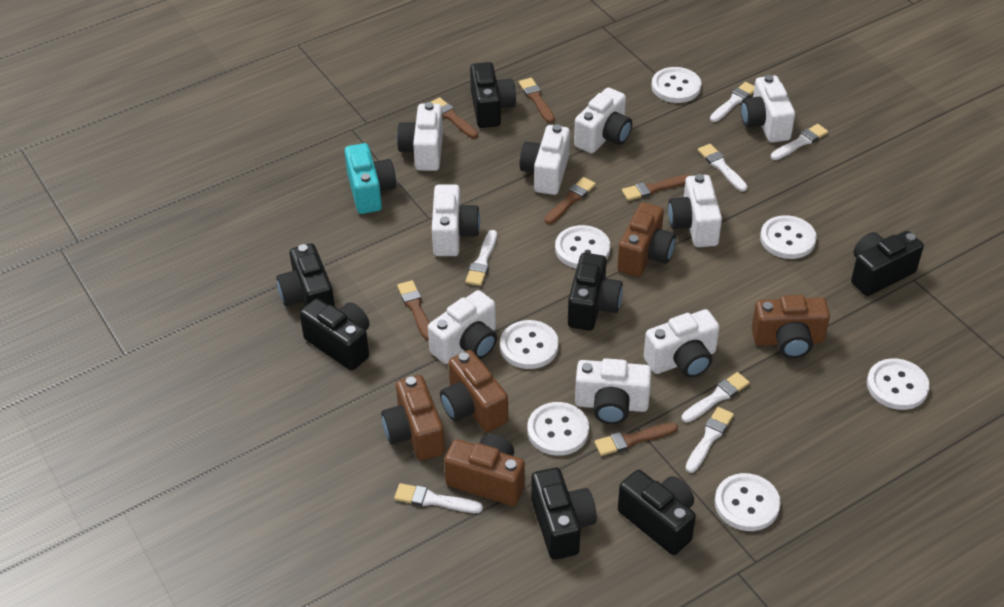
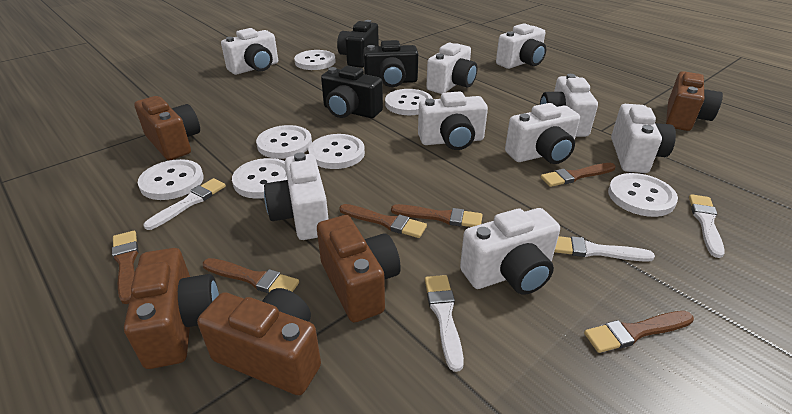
black camera: 7 -> 3
turquoise camera: 1 -> 0
white brush: 7 -> 4

